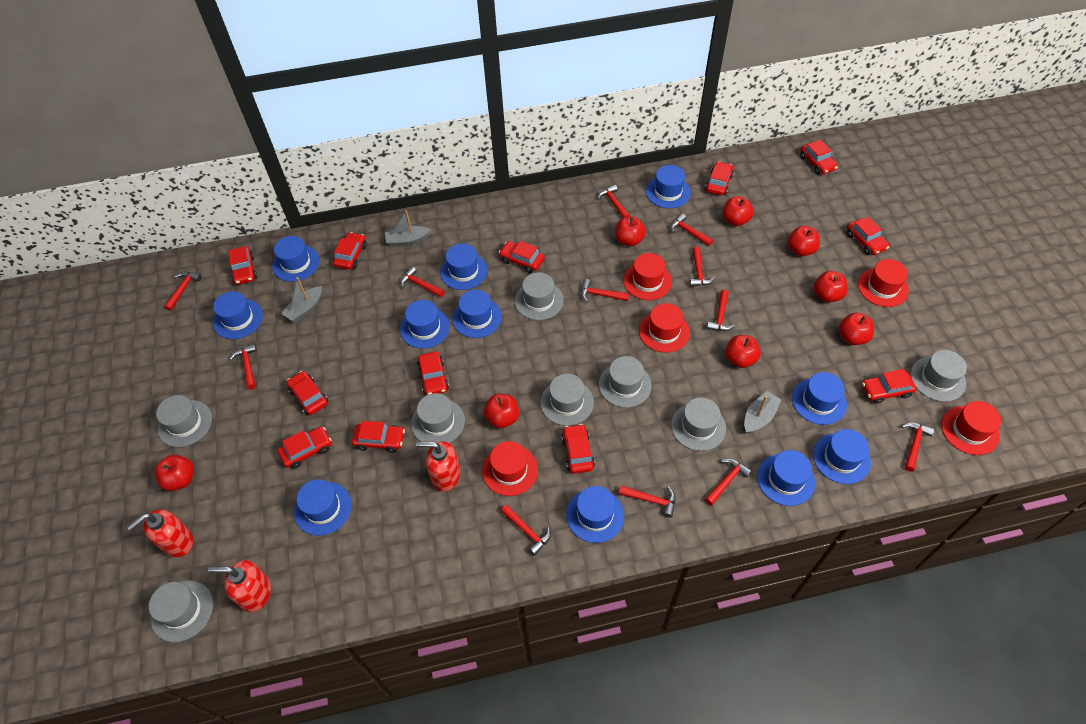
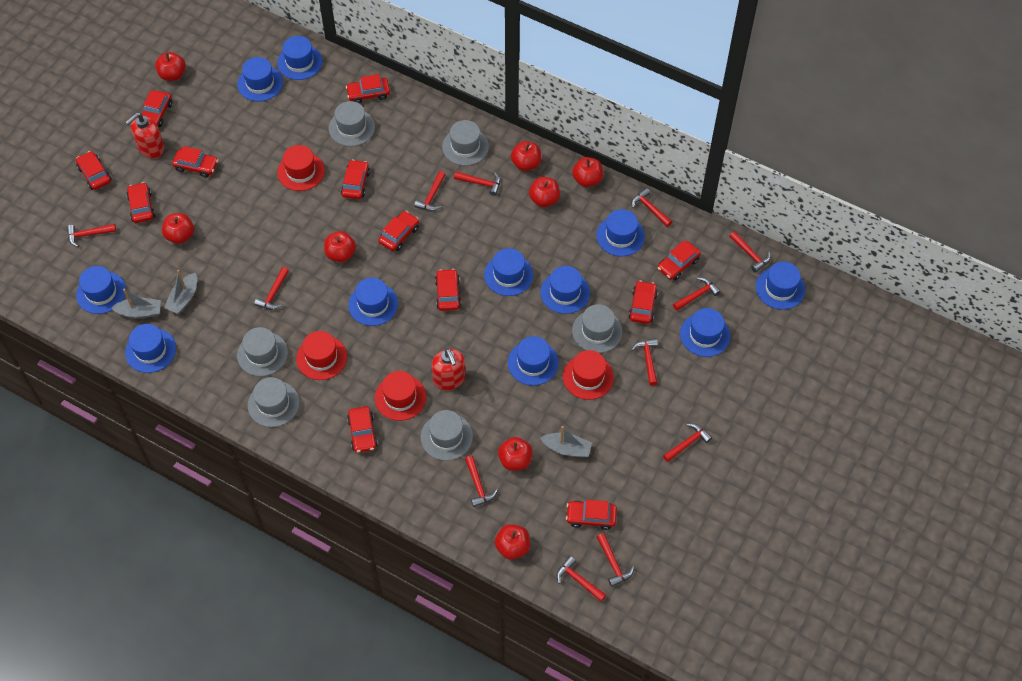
grey hat: 8 -> 6
red hat: 5 -> 4
red soap dispenser: 3 -> 2

